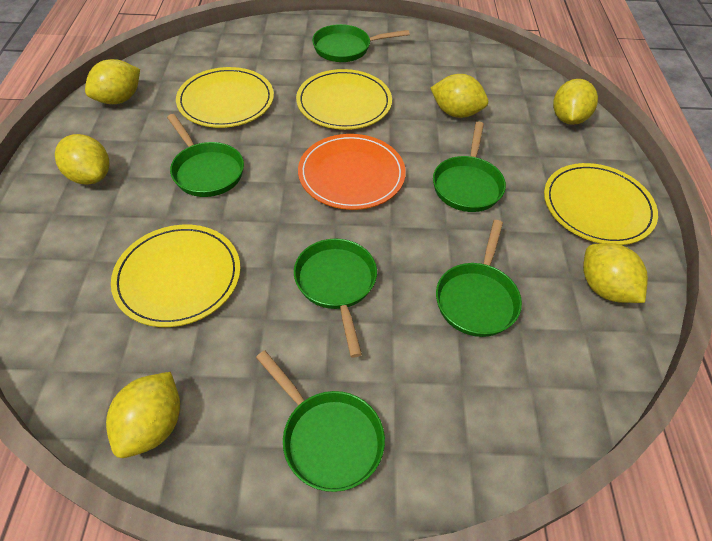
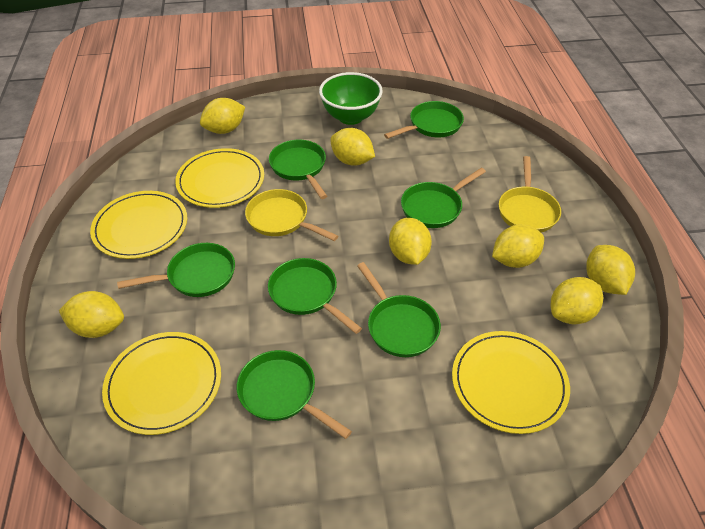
green bowl: 0 -> 1
green pan: 6 -> 7
orange plate: 1 -> 0
yellow lemon: 6 -> 7
yellow pan: 0 -> 2

